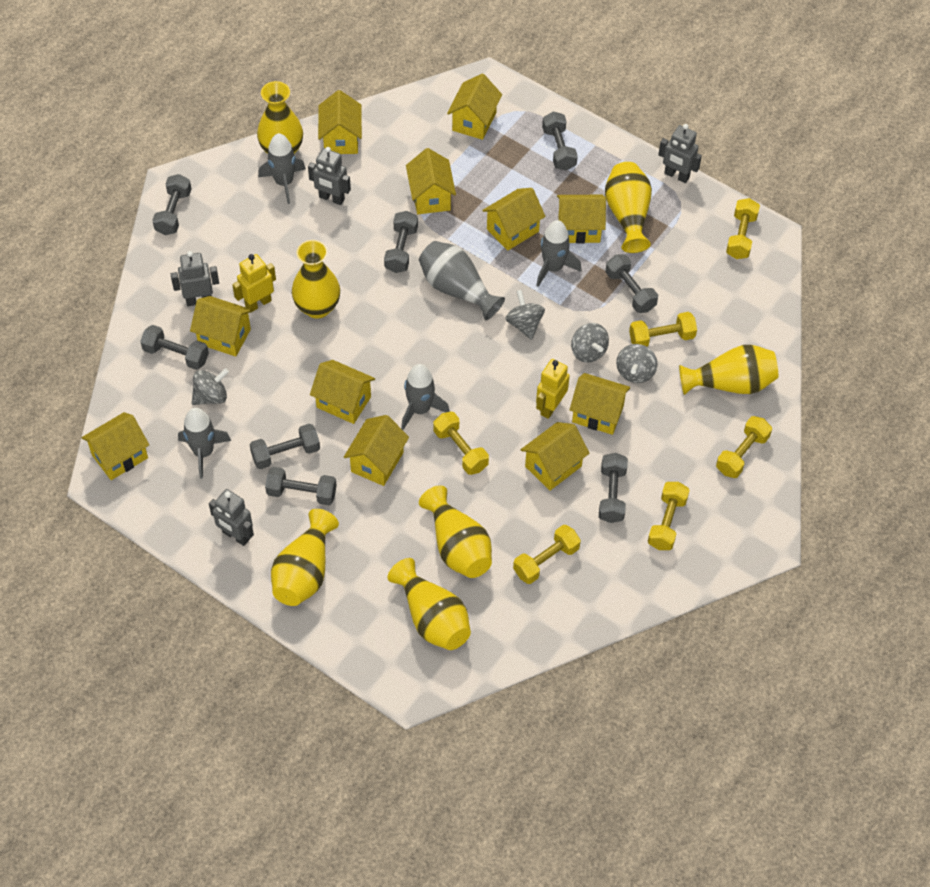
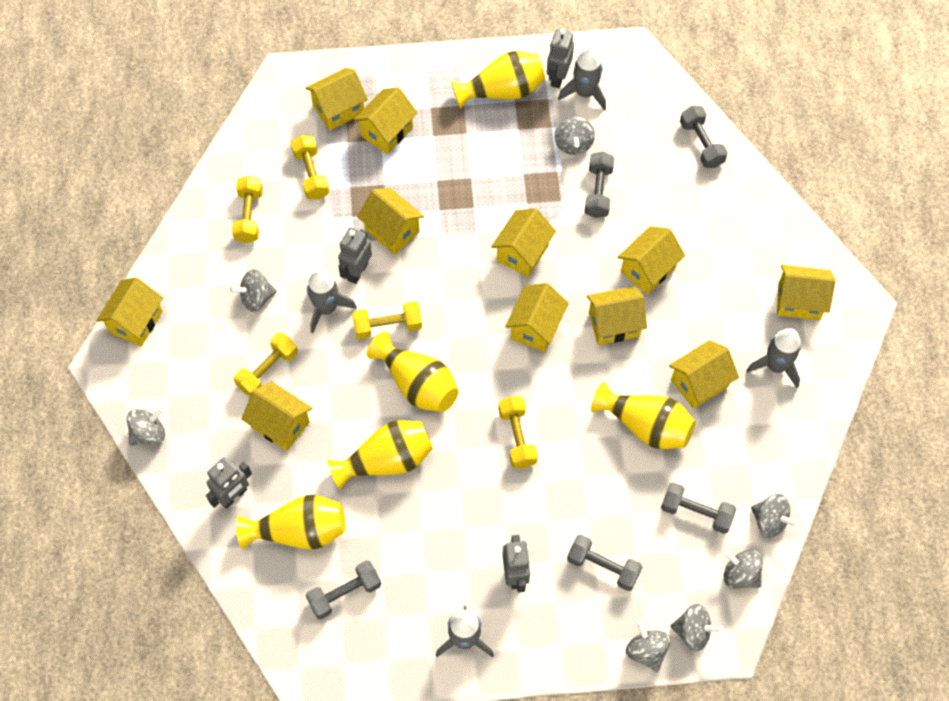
grey dumbbell: 8 -> 5
grey spinning top: 4 -> 7
grey vase: 1 -> 0
yellow dumbbell: 6 -> 5
yellow robot: 2 -> 0
yellow vase: 7 -> 5

